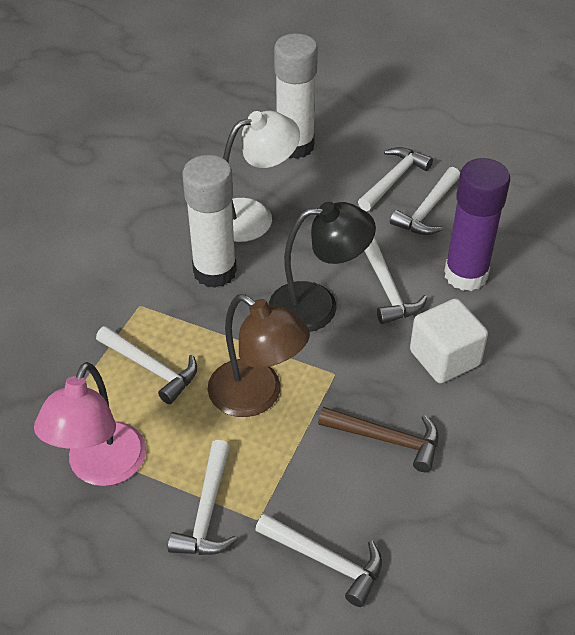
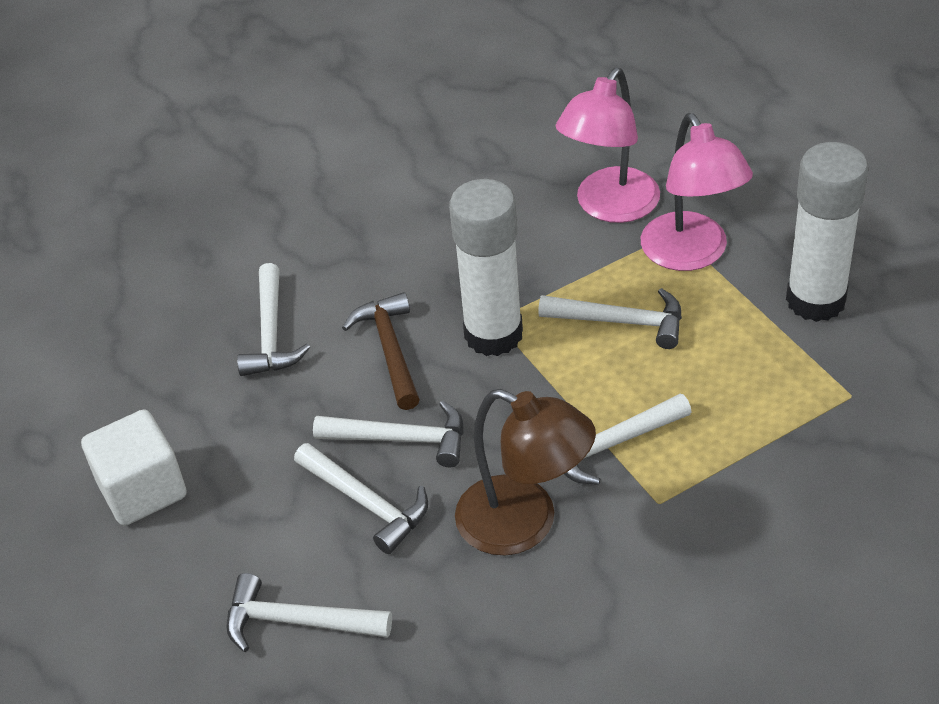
black lamp: 1 -> 0
pink lamp: 1 -> 2
purple glue stick: 1 -> 0
white lamp: 1 -> 0

